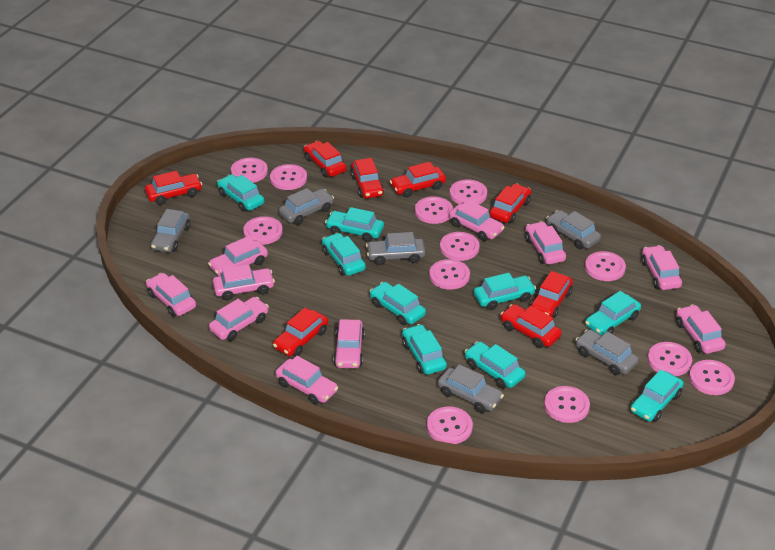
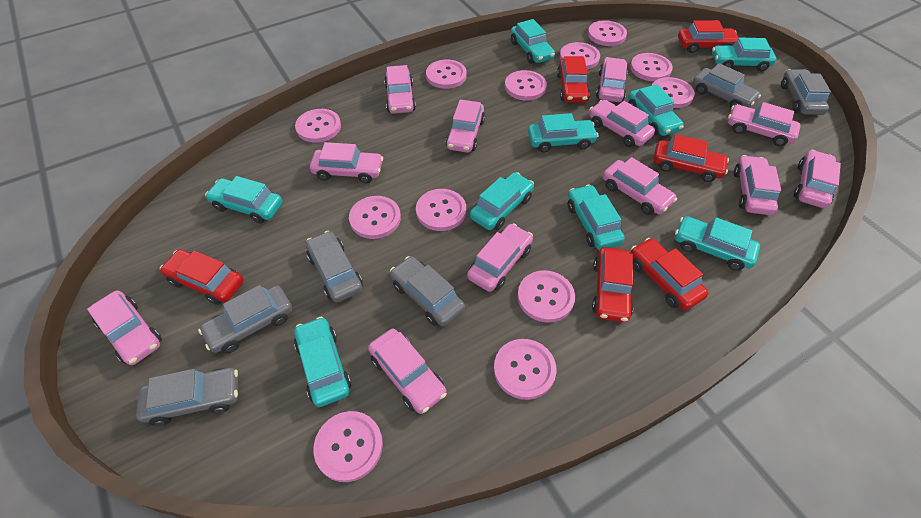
pink car: 10 -> 12
red car: 8 -> 6

